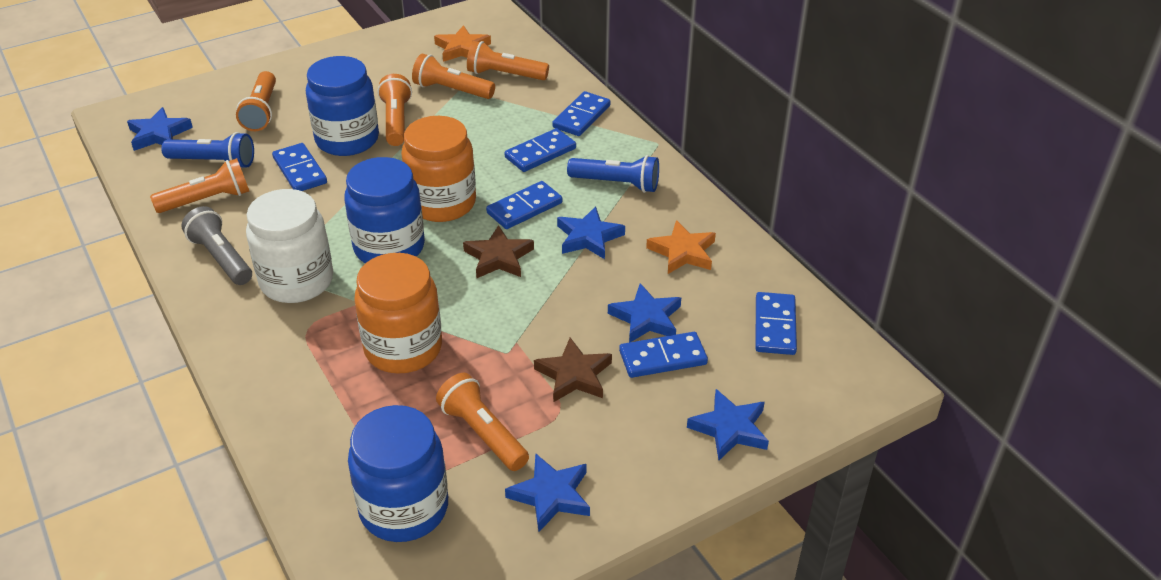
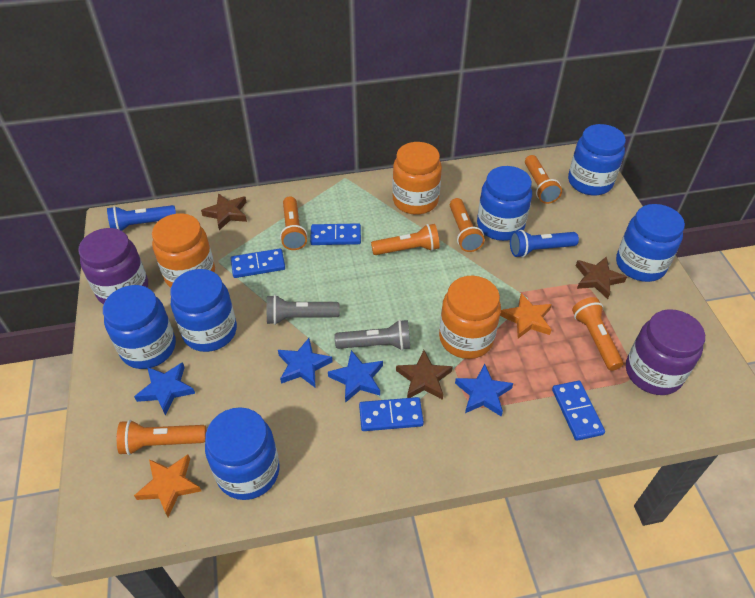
blue domino: 6 -> 4
blue jar: 3 -> 6
blue star: 5 -> 4
brown star: 2 -> 3
grey flashlight: 1 -> 2
orange jar: 2 -> 3
purple jar: 0 -> 2
white jar: 1 -> 0

